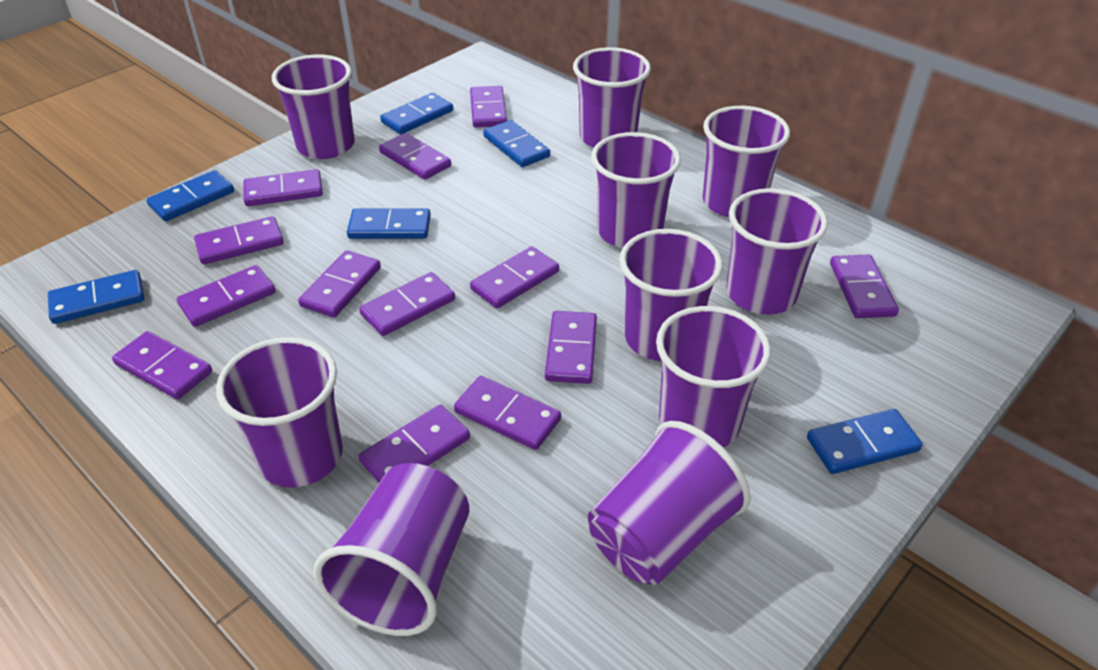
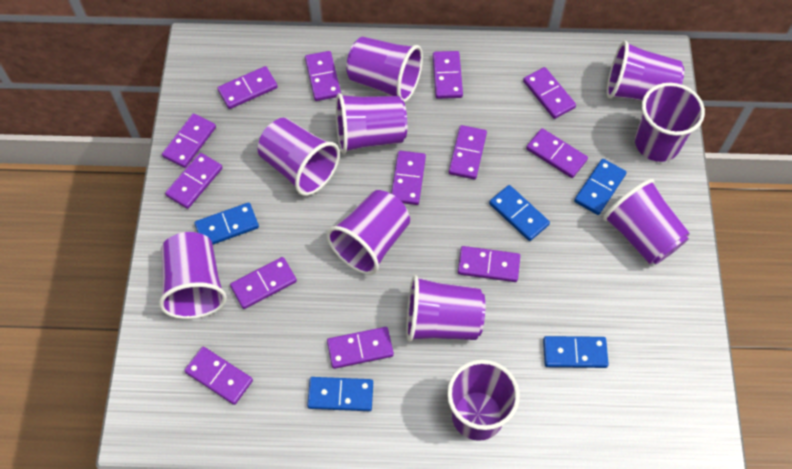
blue domino: 6 -> 5

